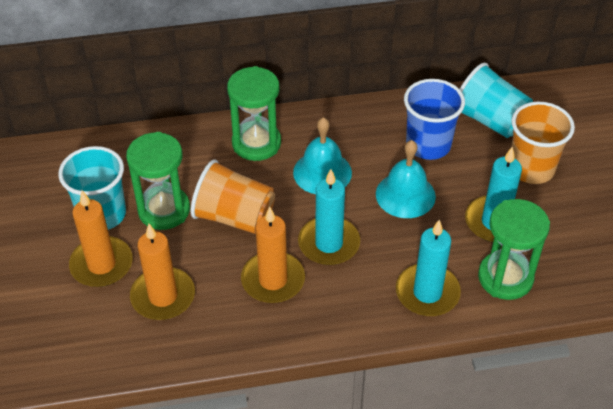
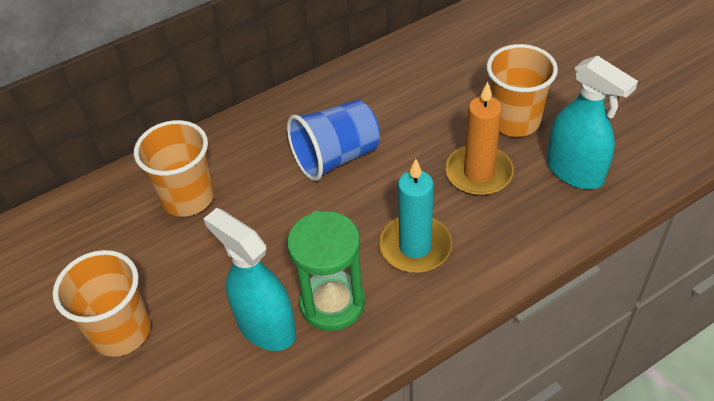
green hourglass: 3 -> 1
orange candle: 3 -> 1
orange cup: 2 -> 3
turquoise bell: 2 -> 0
turquoise candle: 3 -> 1
turquoise cup: 2 -> 0
turquoise spray bottle: 0 -> 2

